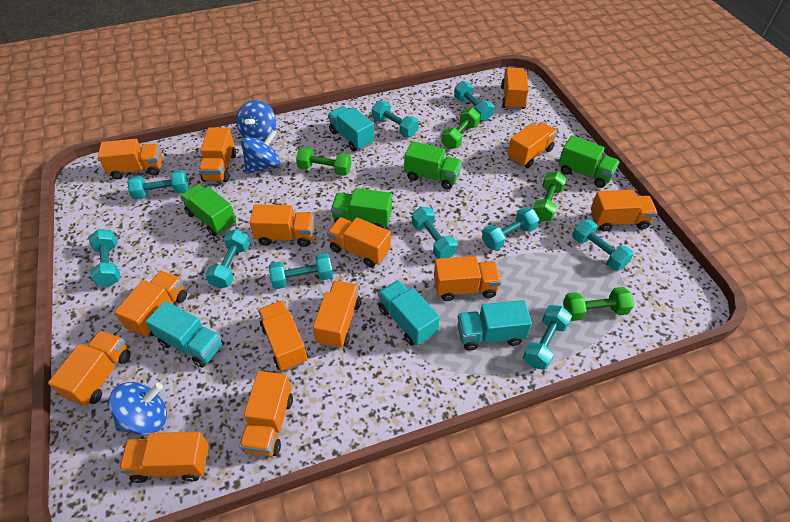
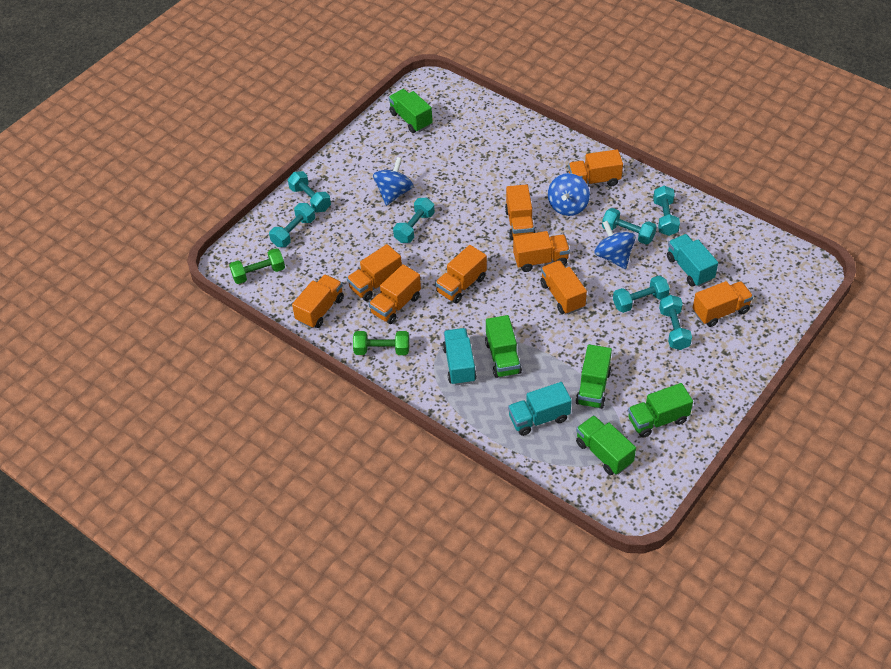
green dumbbell: 4 -> 2
green truck: 4 -> 5
orange truck: 14 -> 9
turquoise dumbbell: 10 -> 7
turquoise truck: 4 -> 3

